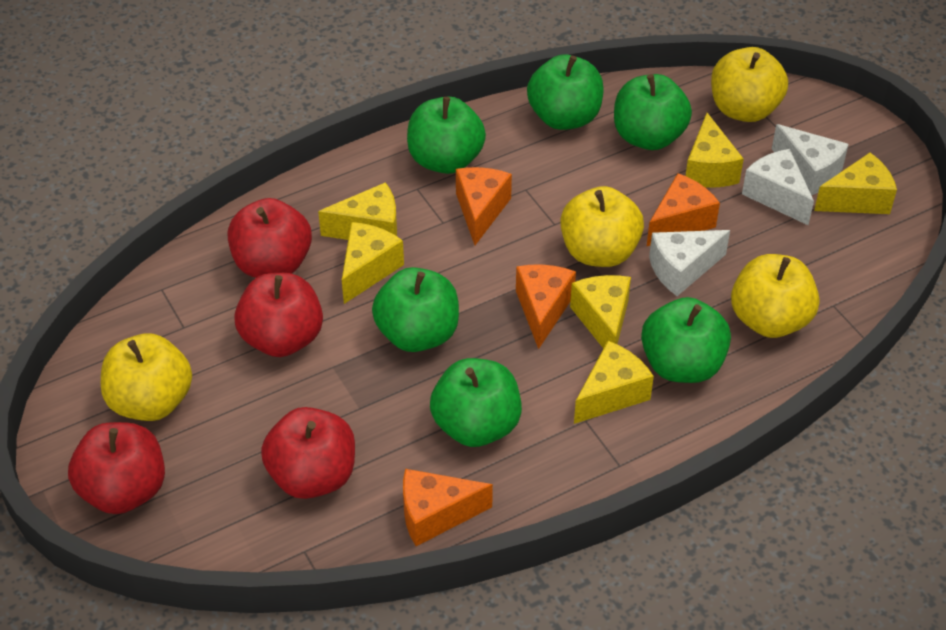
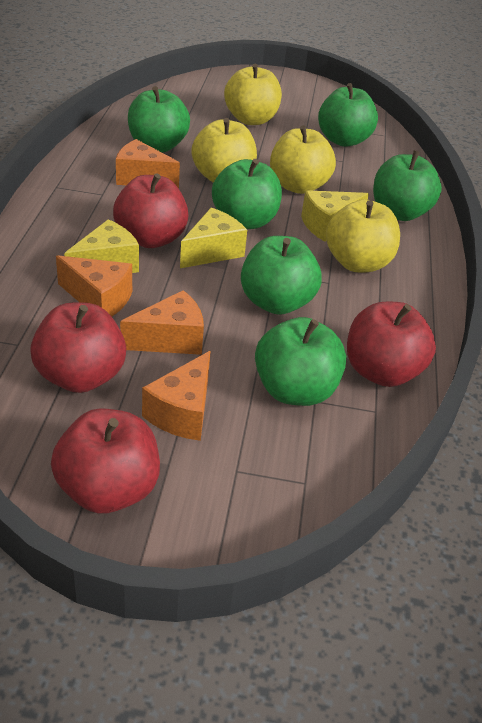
white cheese: 3 -> 0
yellow cheese: 6 -> 3

